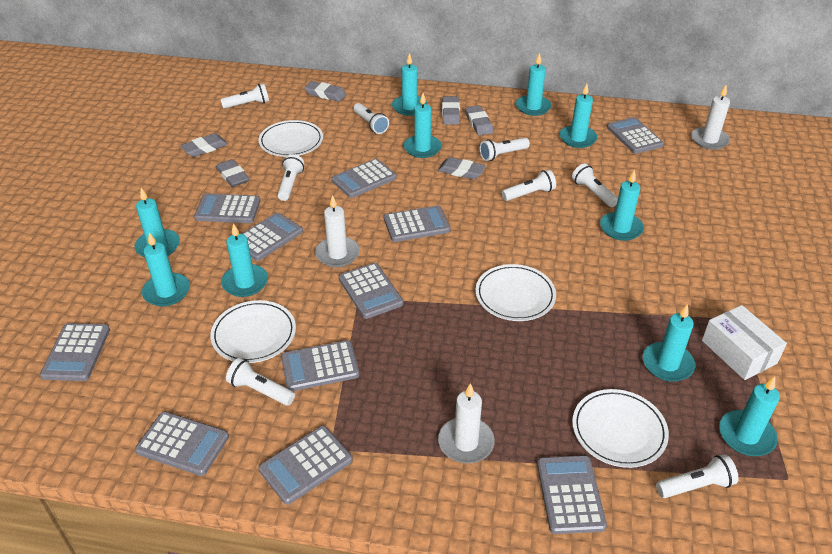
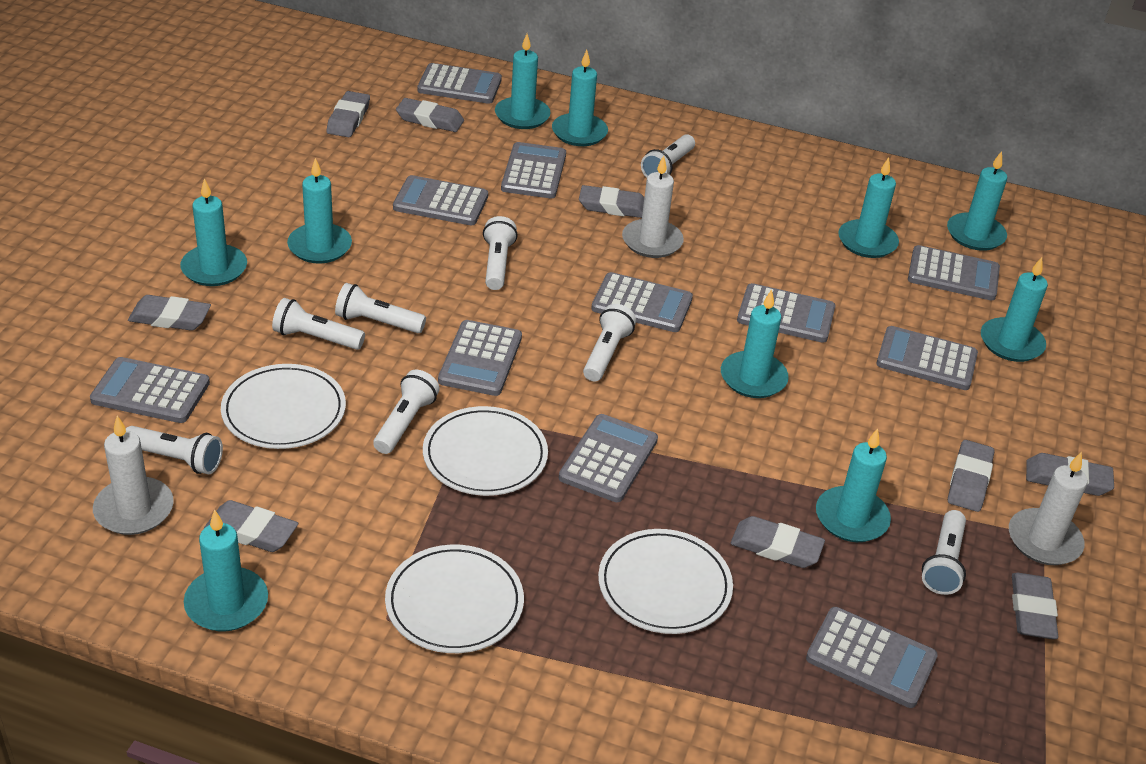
grey eraser: 6 -> 9
white box: 1 -> 0

